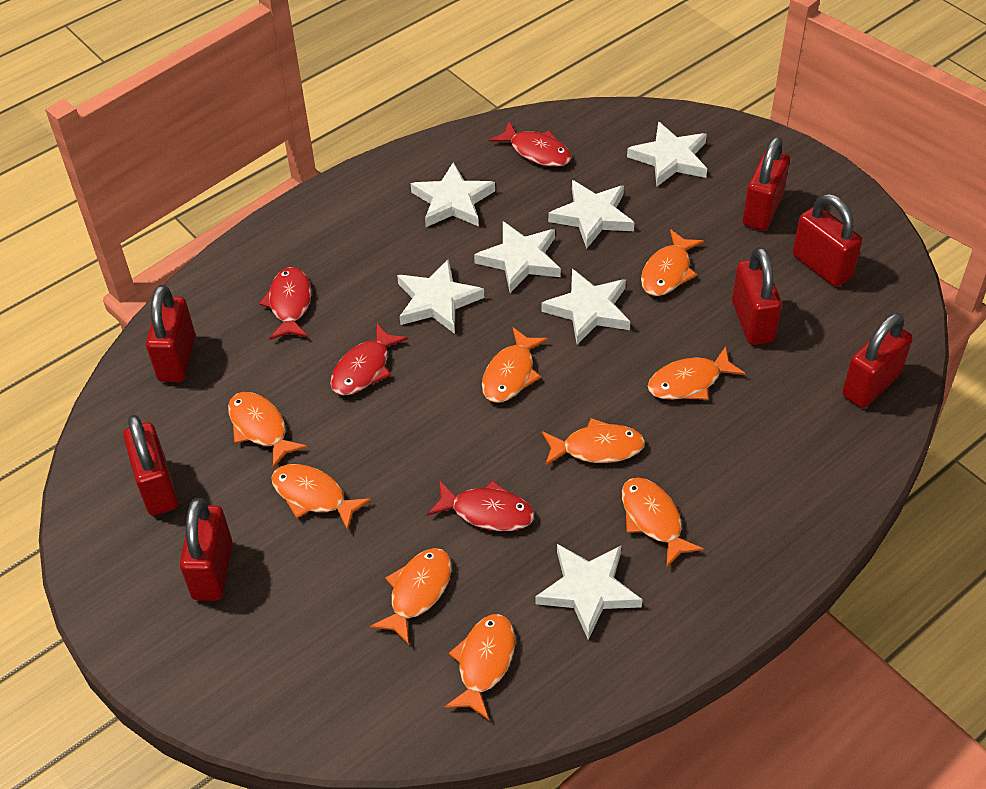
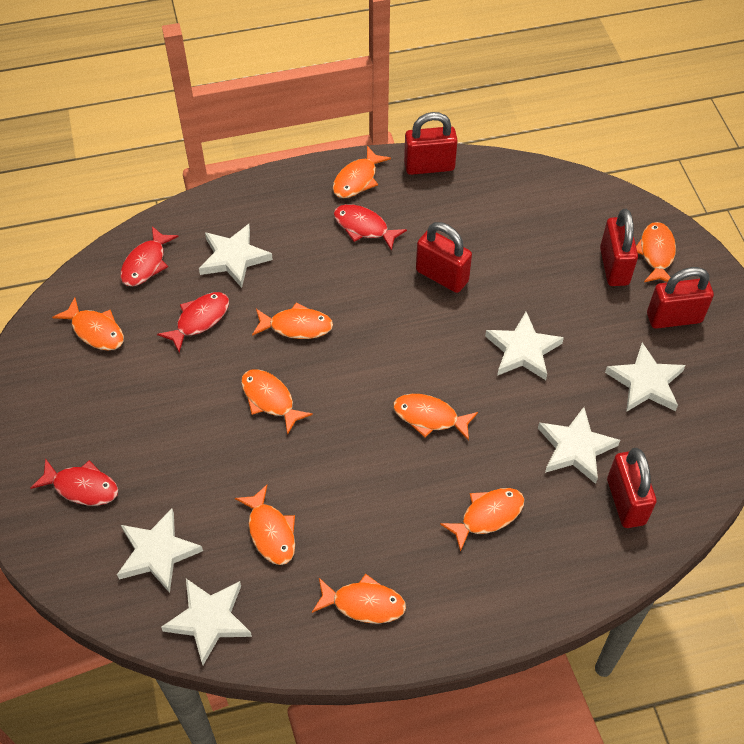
red padlock: 7 -> 5
white star: 7 -> 6

